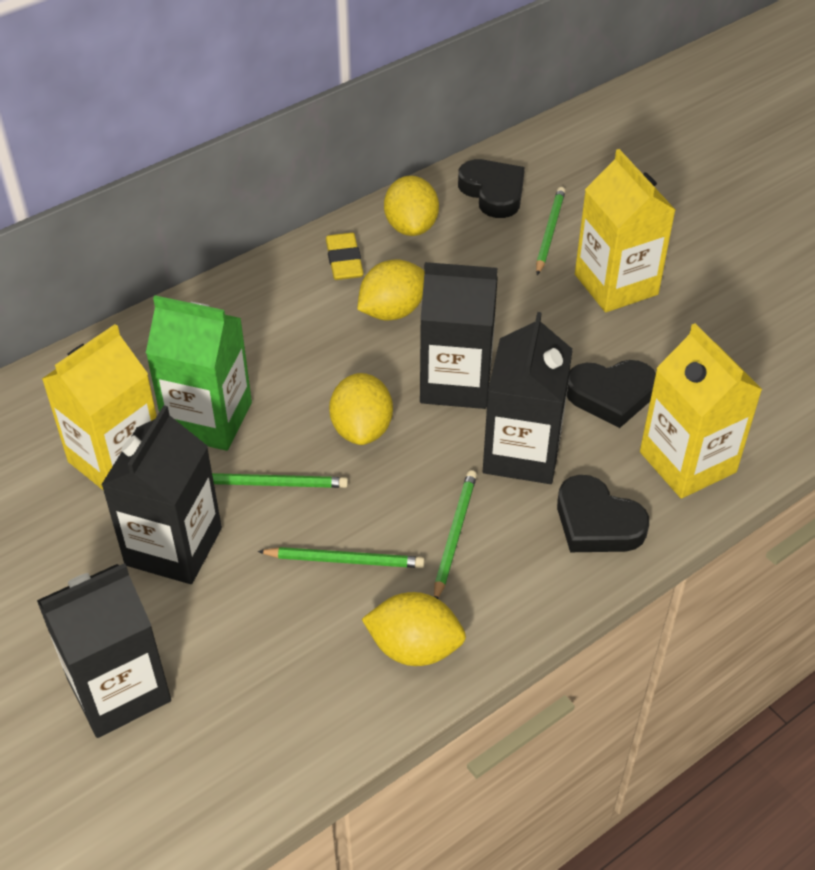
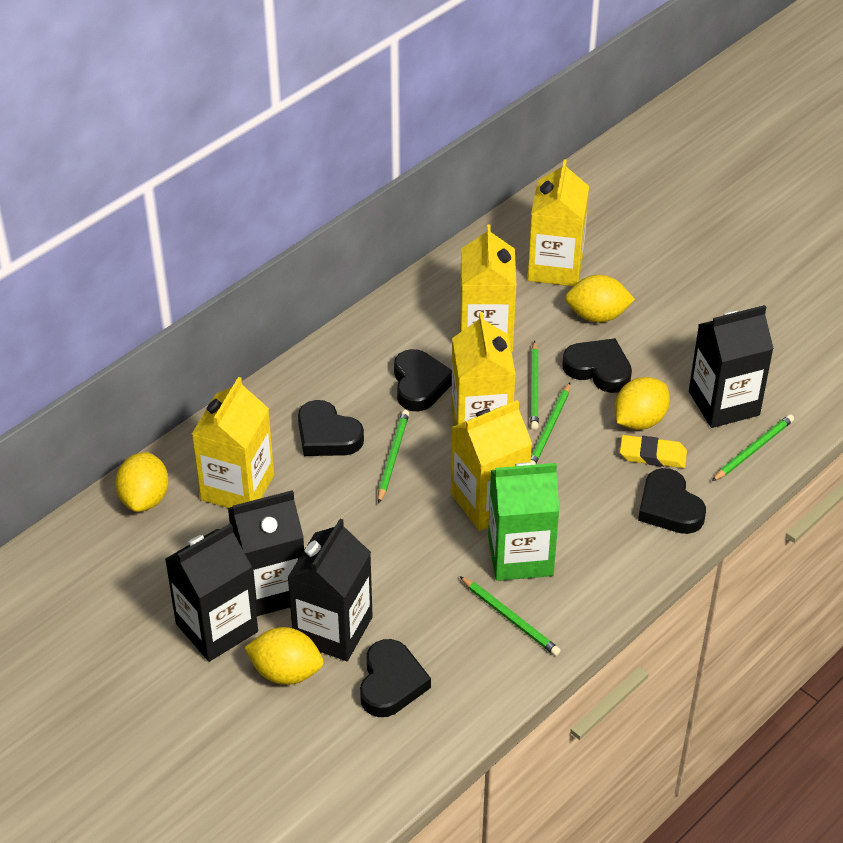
black heart: 3 -> 5
green pencil: 4 -> 5
yellow carton: 3 -> 5

